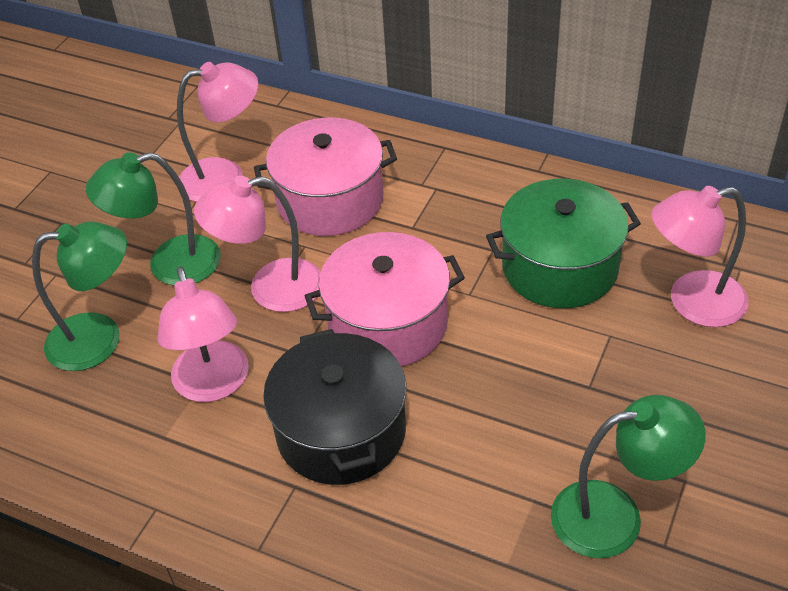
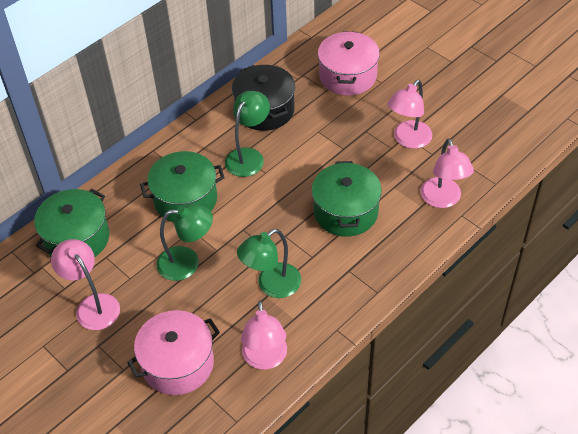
green pot: 1 -> 3

